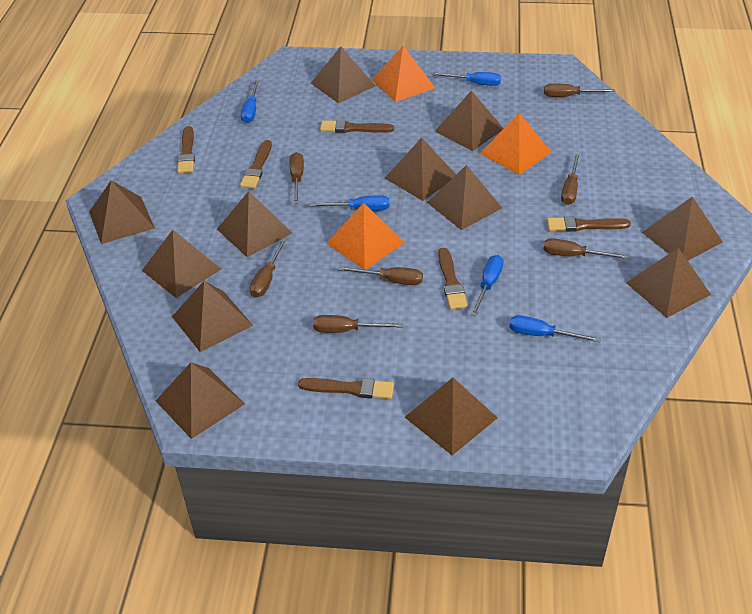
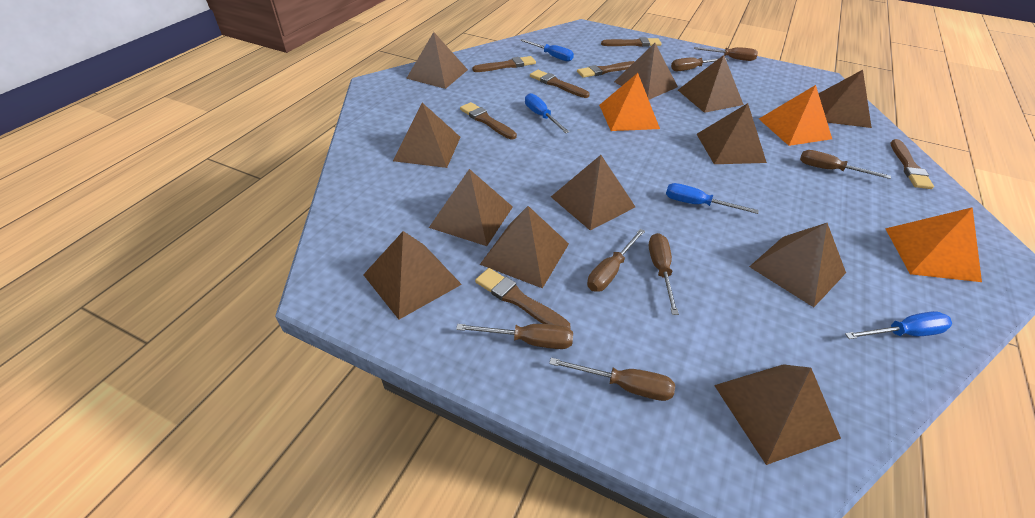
blue screwdriver: 5 -> 4
brown brush: 6 -> 7

